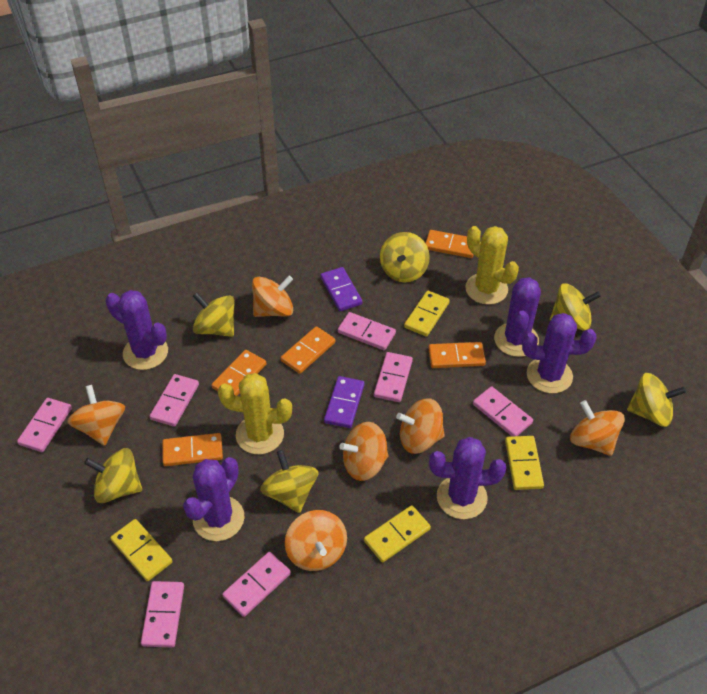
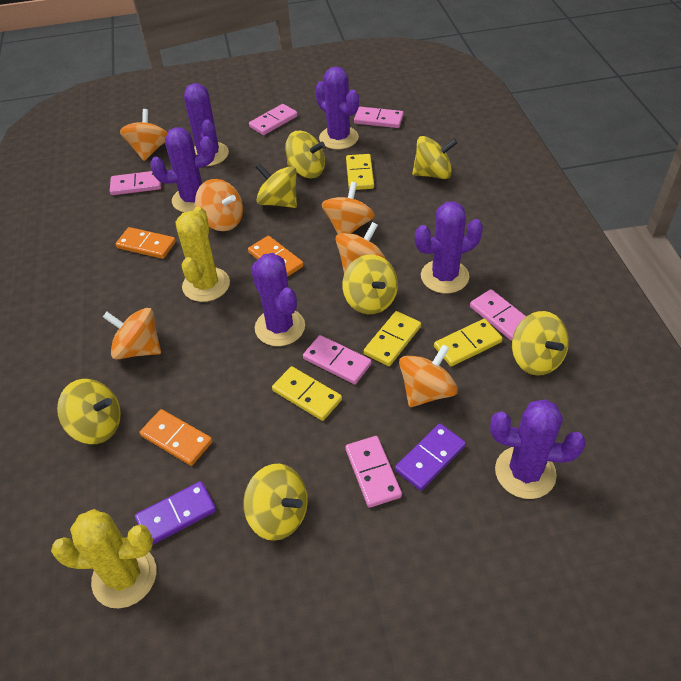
orange domino: 5 -> 3
pink domino: 7 -> 6
purple cactus: 5 -> 6
yellow spinning top: 6 -> 7

